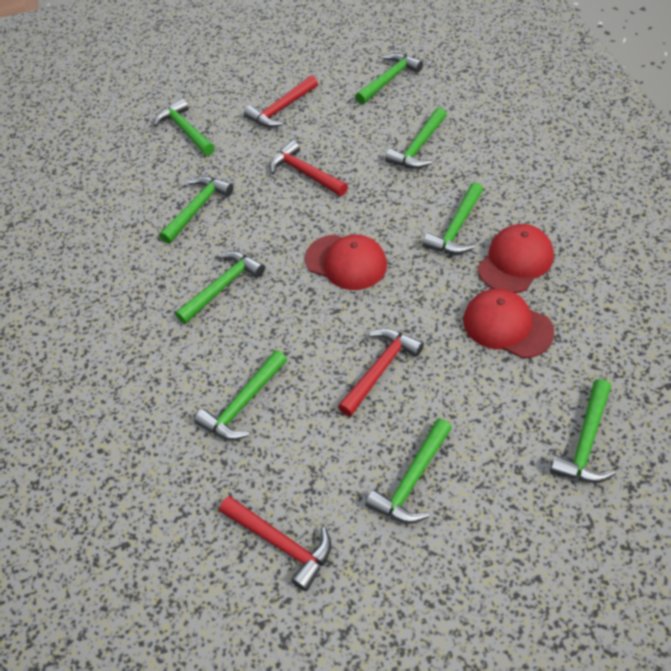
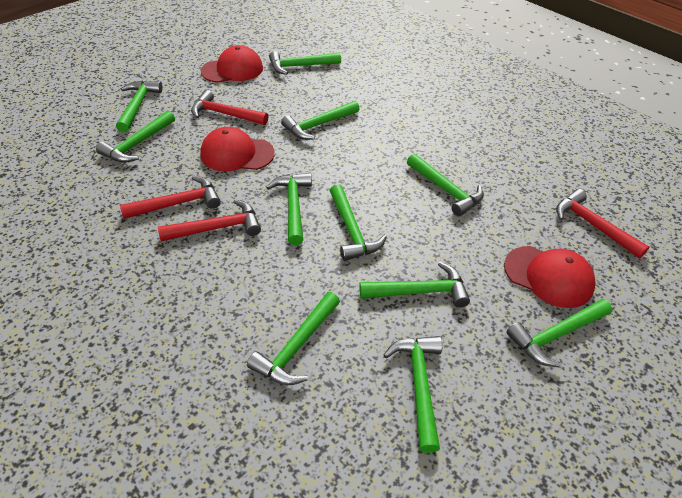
green hammer: 9 -> 11

